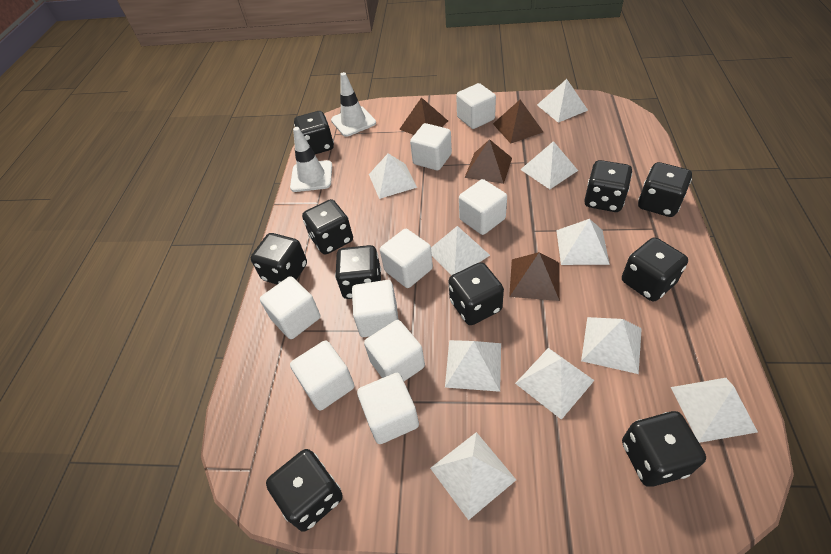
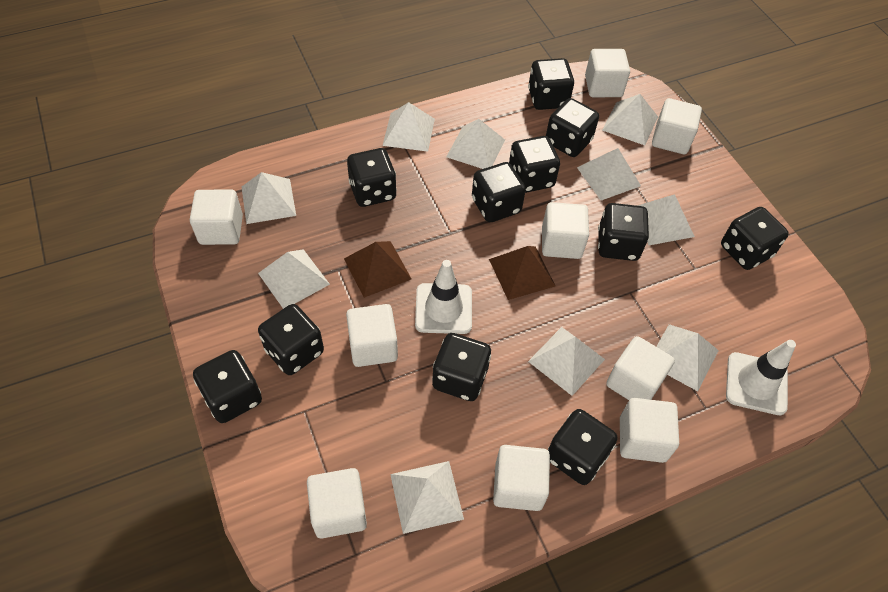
black dice: 10 -> 11
brown pyramid: 4 -> 2

